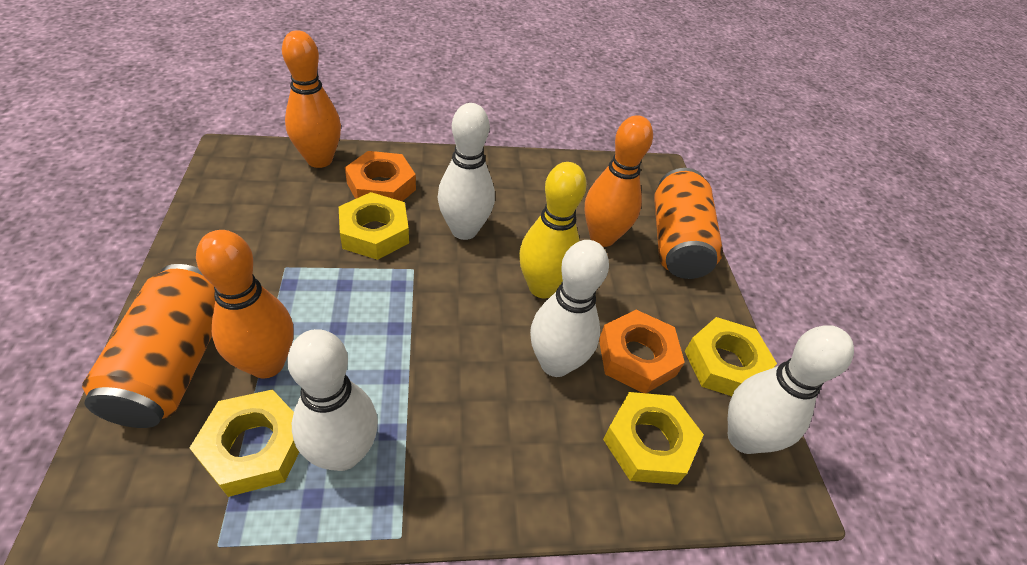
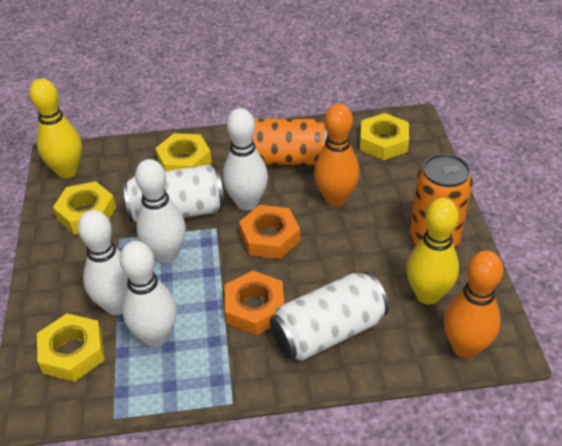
orange bowling pin: 3 -> 2
white can: 0 -> 2
yellow bowling pin: 1 -> 2

